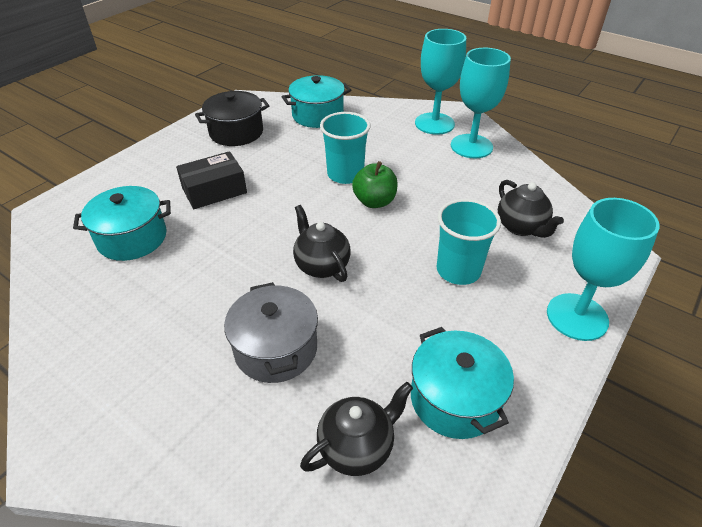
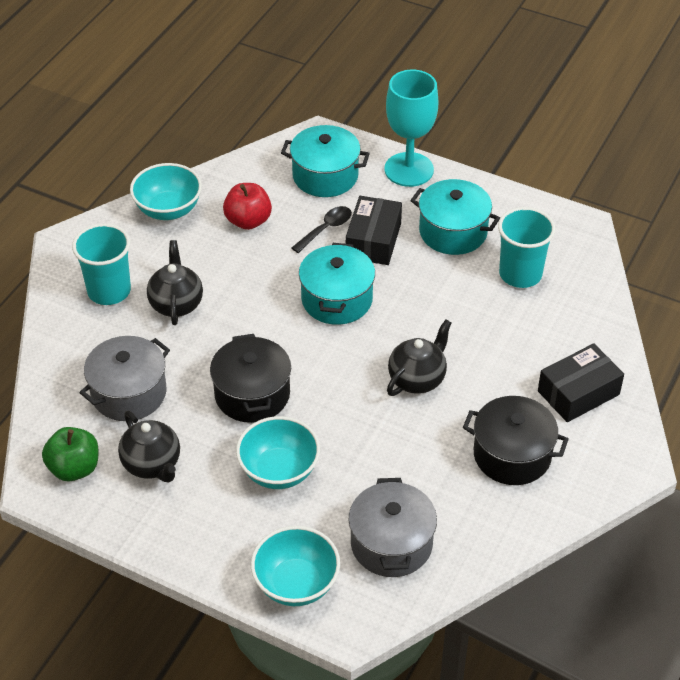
black box: 1 -> 2
black pot: 1 -> 2
black spoon: 0 -> 1
grey pot: 1 -> 2
red apple: 0 -> 1
turquoise bowl: 0 -> 3
turquoise goblet: 3 -> 1

